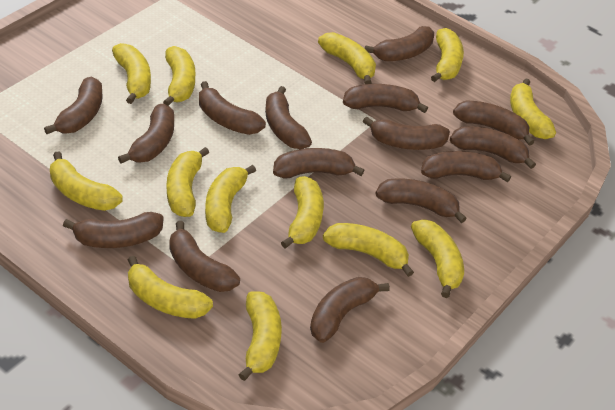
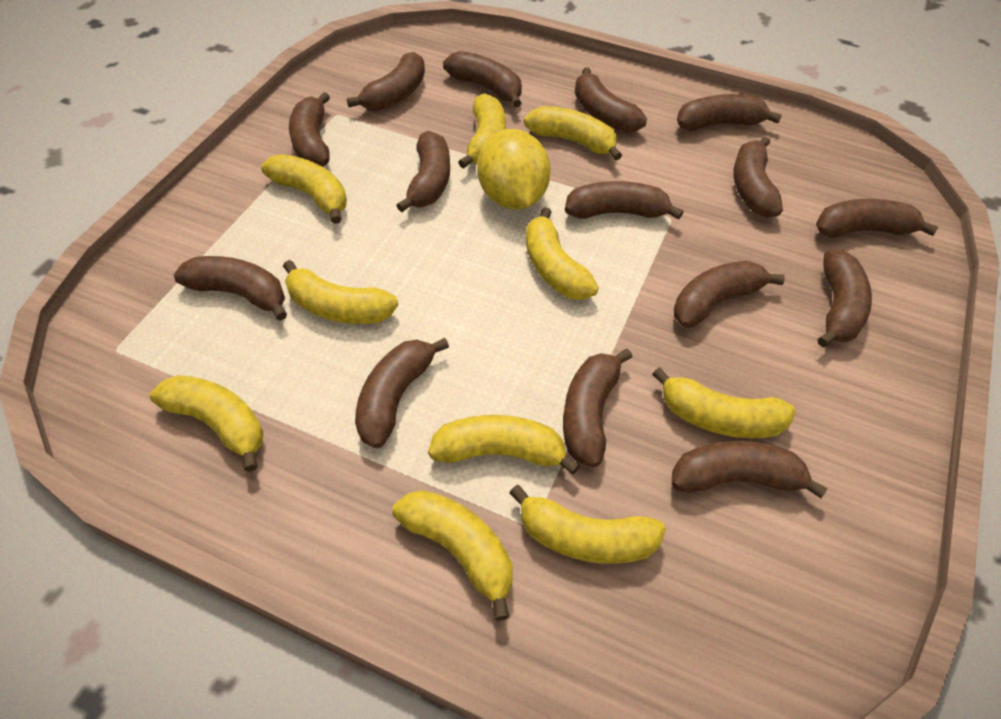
yellow banana: 13 -> 10
yellow lemon: 0 -> 1

